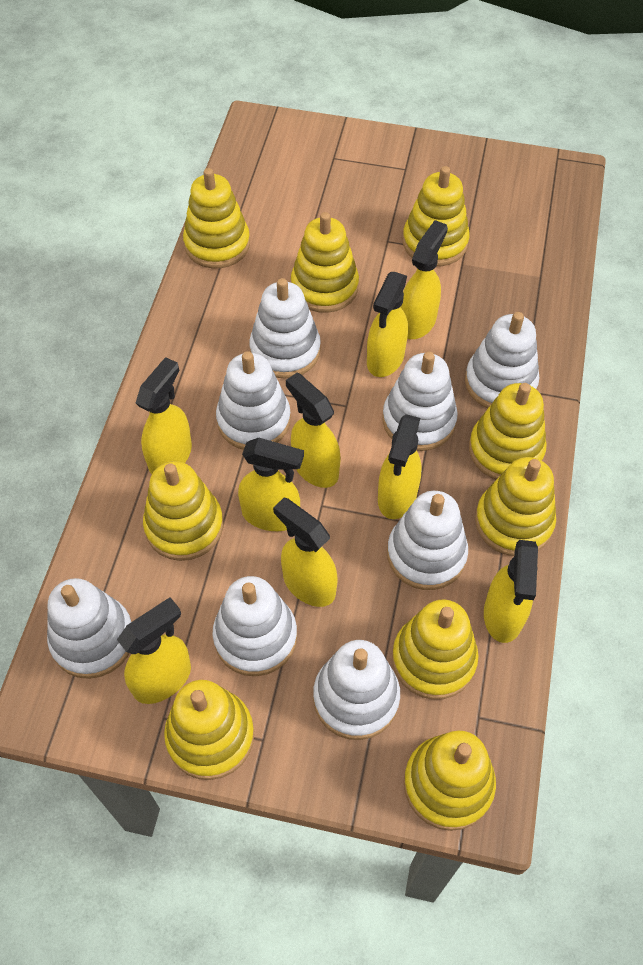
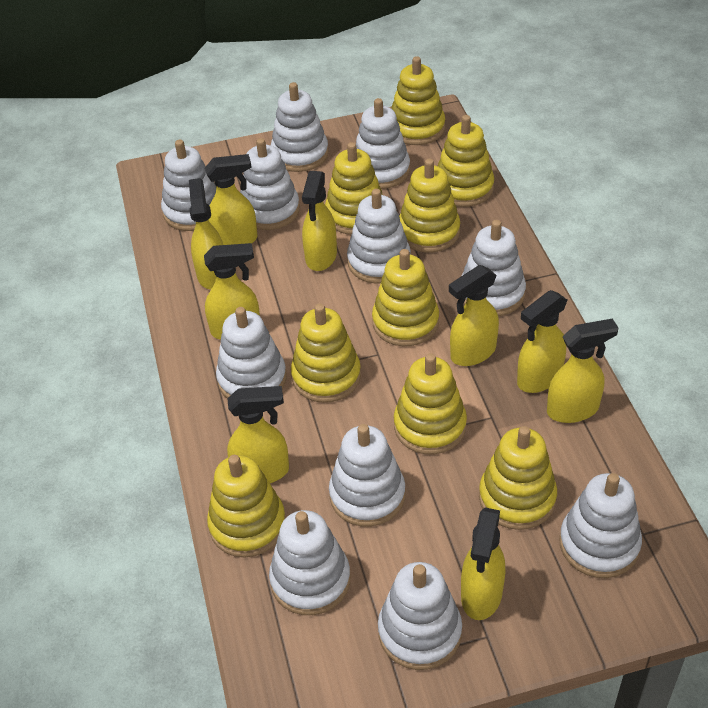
white stacking toy: 8 -> 11

